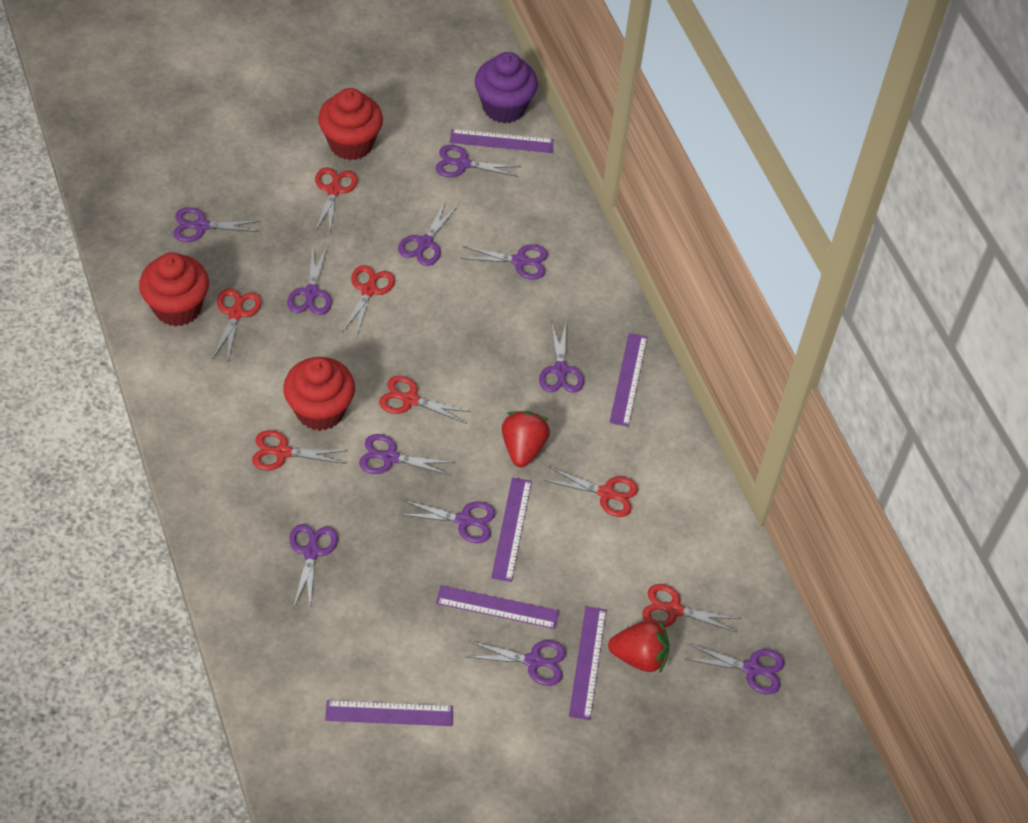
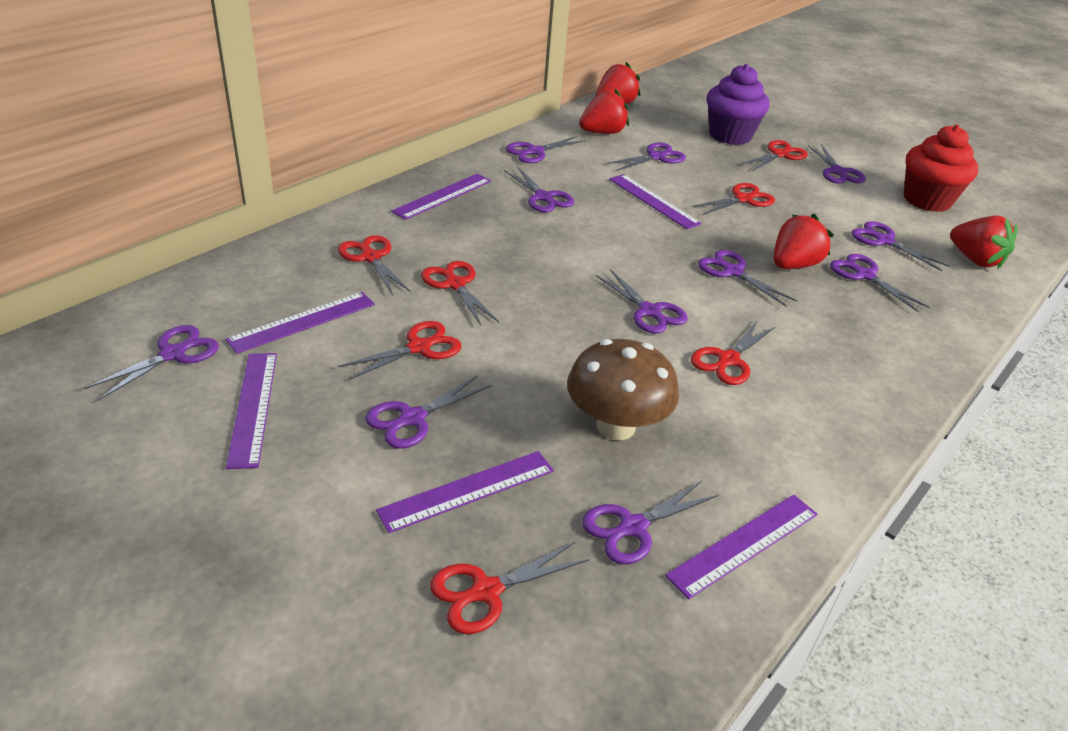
brown mushroom: 0 -> 1
red cupcake: 3 -> 1
red strawberry: 2 -> 4

